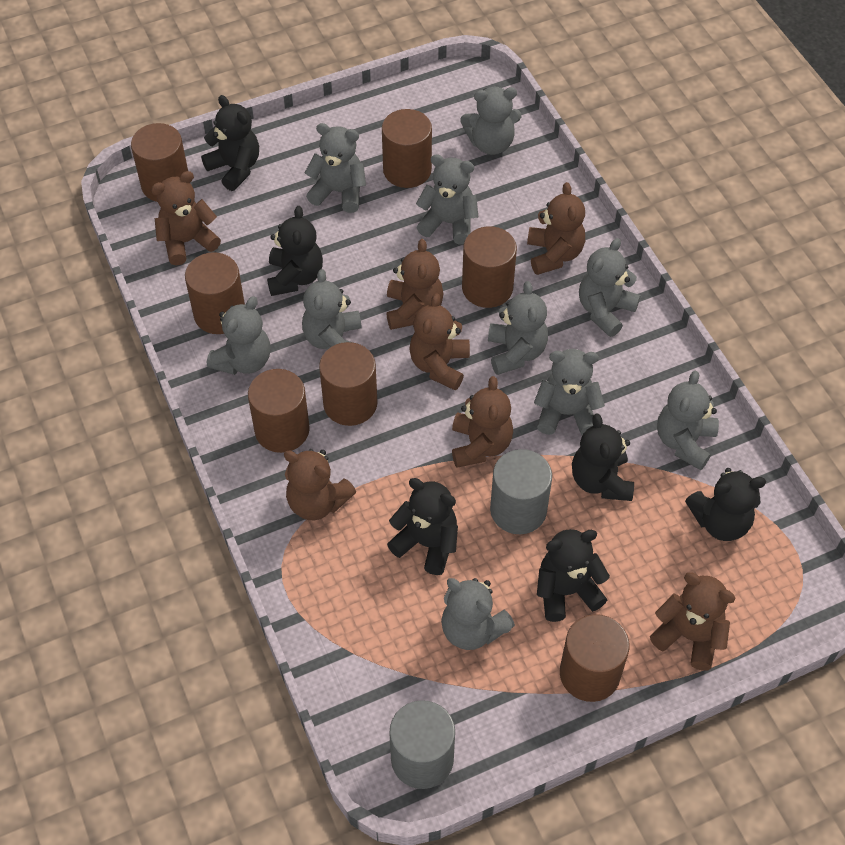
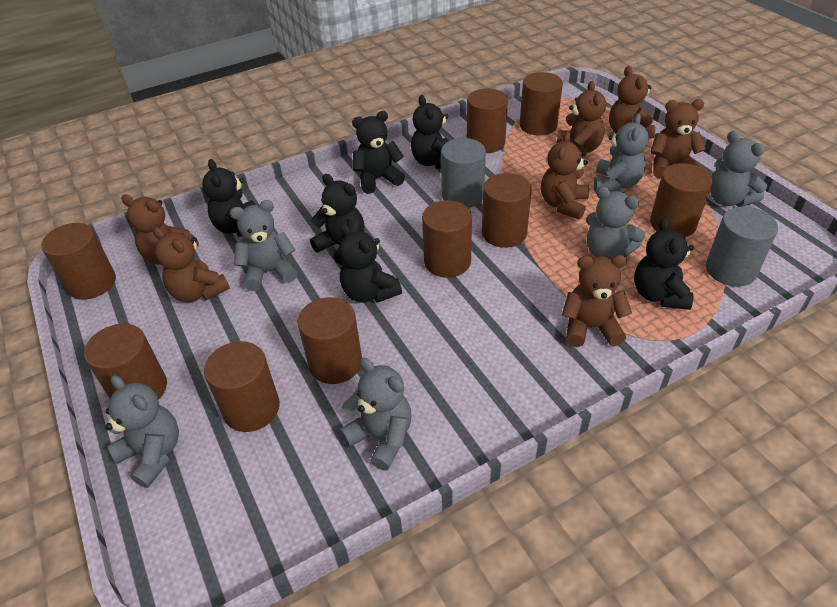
brown cylinder: 7 -> 9
grey teddy bear: 10 -> 6

